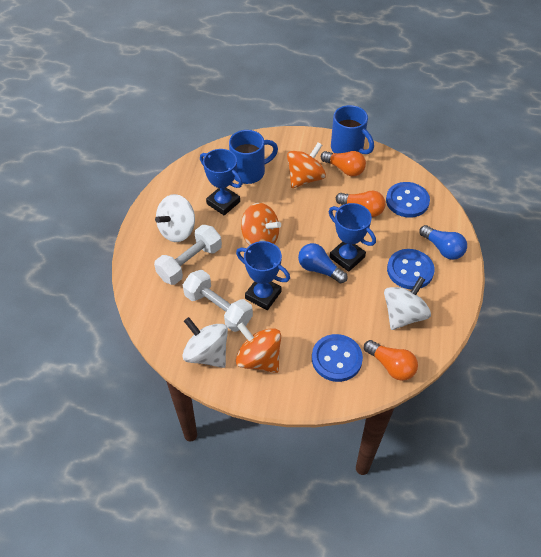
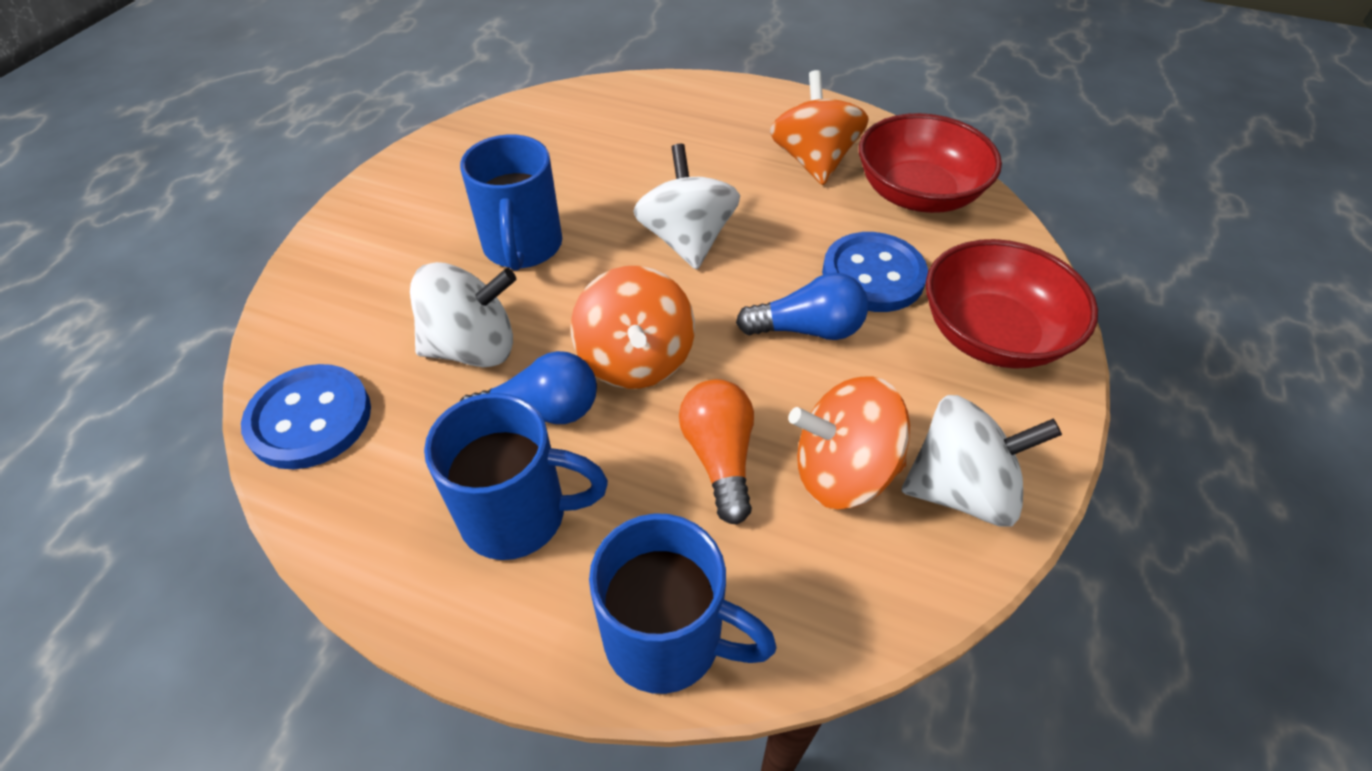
blue button: 3 -> 2
blue mug: 2 -> 3
blue trophy: 3 -> 0
orange light bulb: 3 -> 1
red bowl: 0 -> 2
white dumbbell: 2 -> 0

